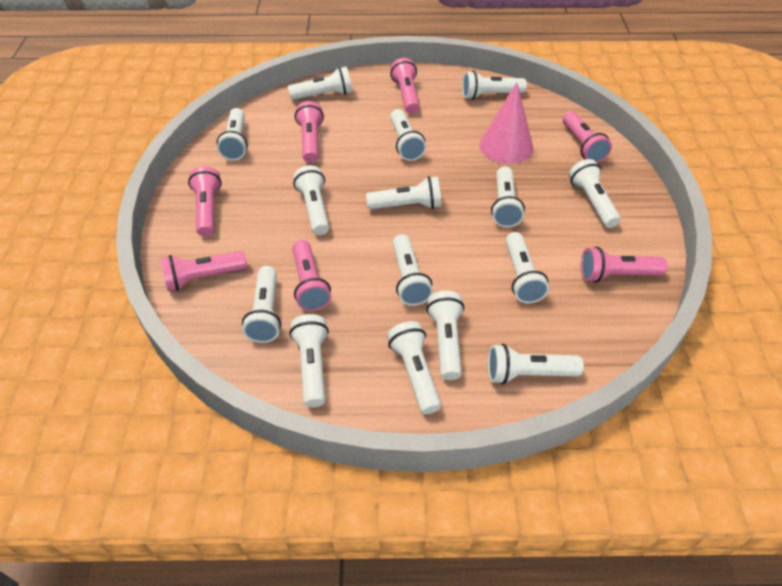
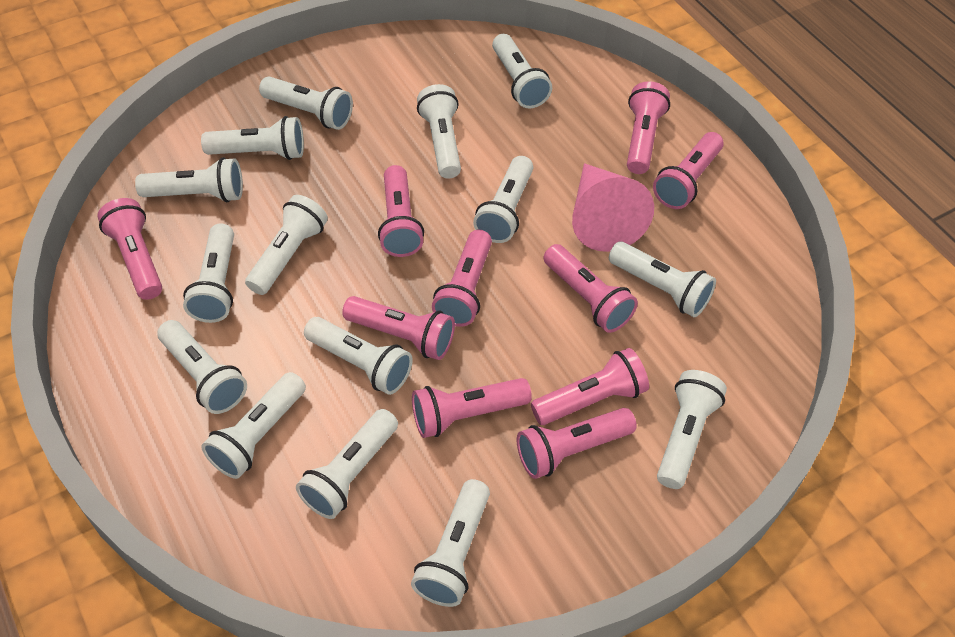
pink flashlight: 7 -> 10

